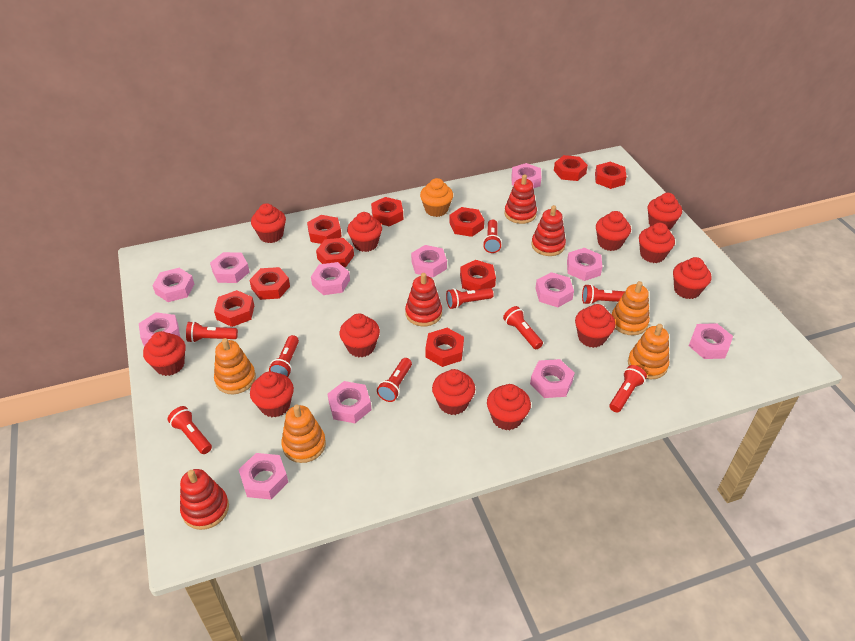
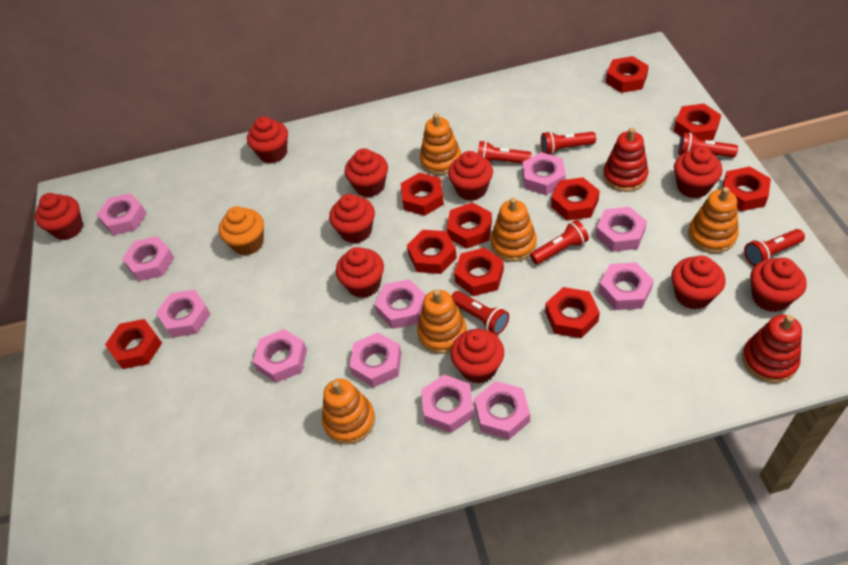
orange stacking toy: 4 -> 5
pink nut: 12 -> 11
red cupcake: 12 -> 10
red flashlight: 9 -> 6
red stacking toy: 4 -> 2

